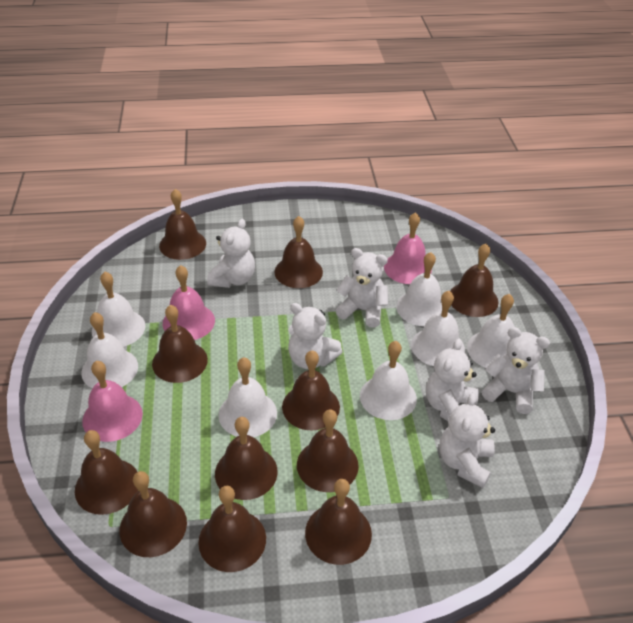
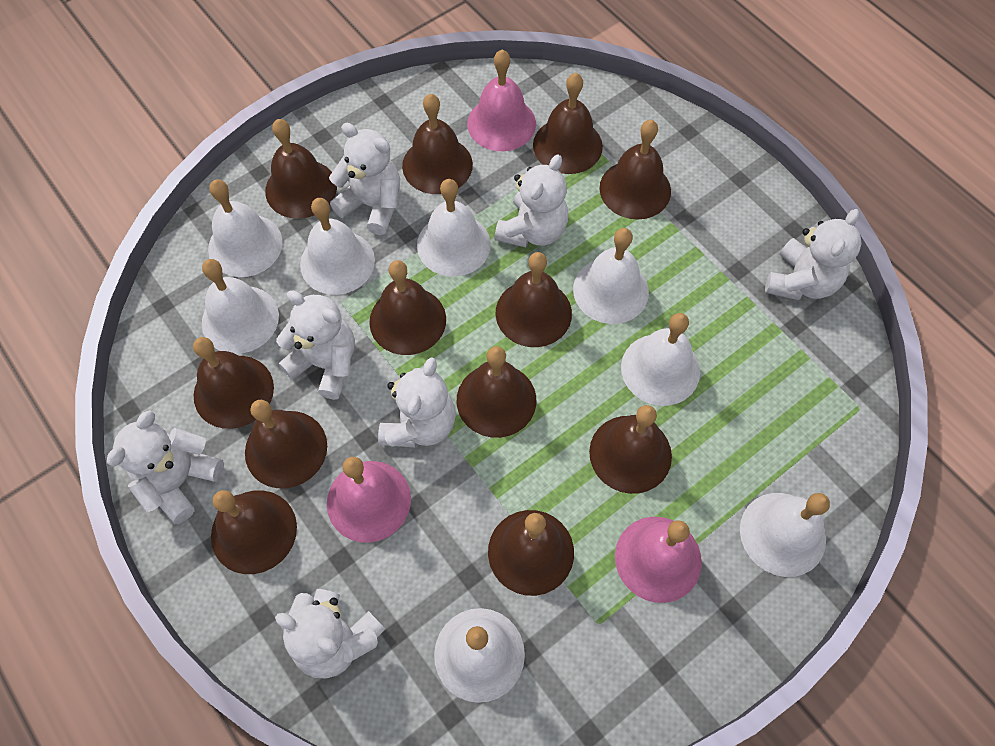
brown bell: 11 -> 12
white bell: 7 -> 8
white teddy bear: 6 -> 7

